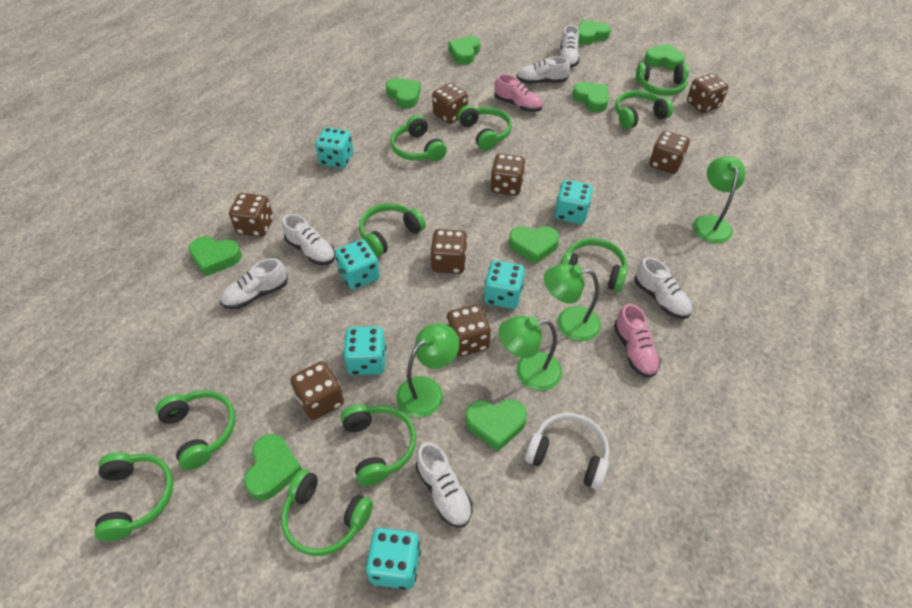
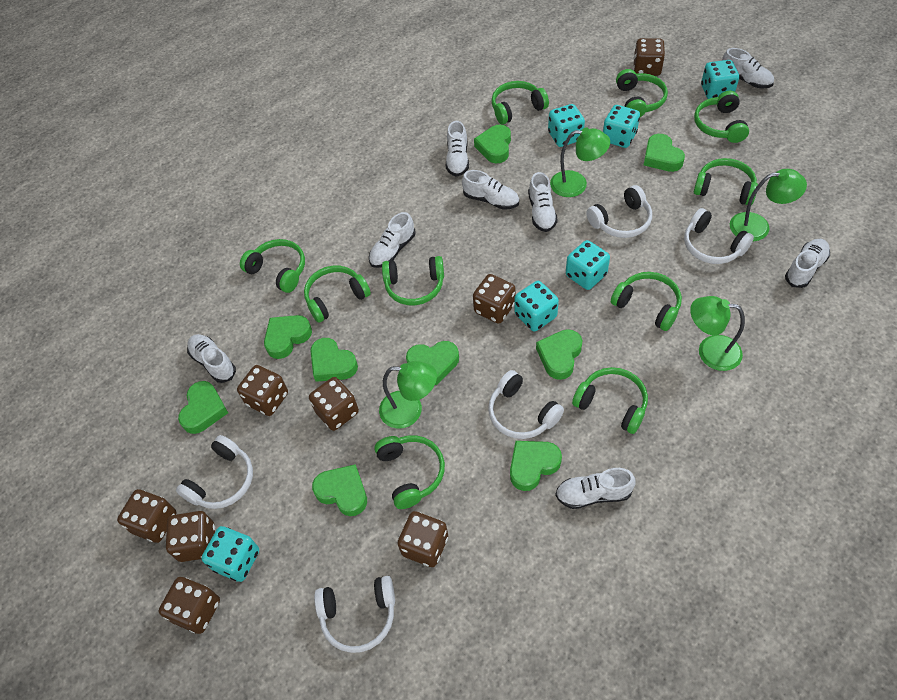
pink shoe: 2 -> 0
white headphones: 1 -> 5
white shoe: 6 -> 8

